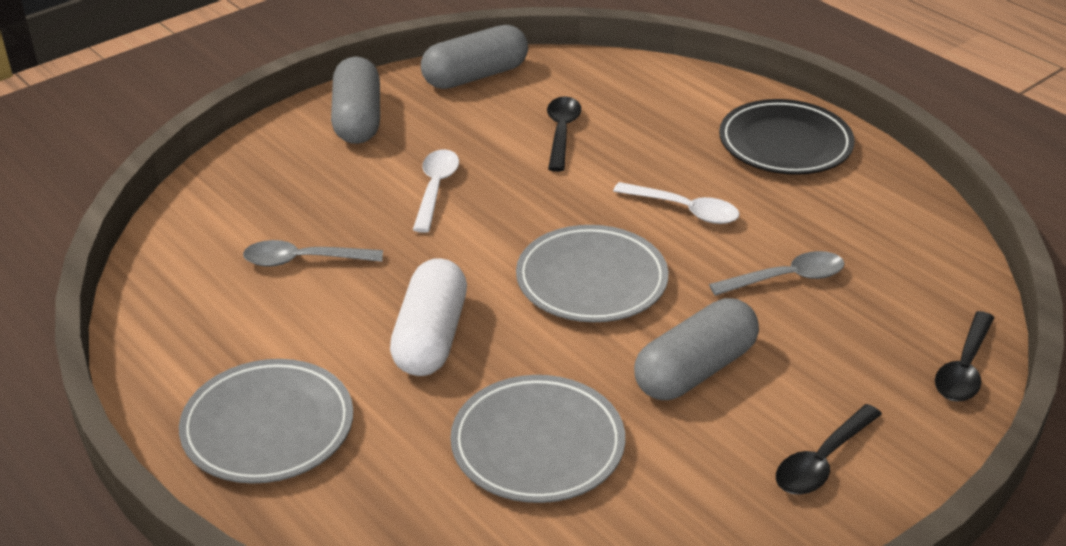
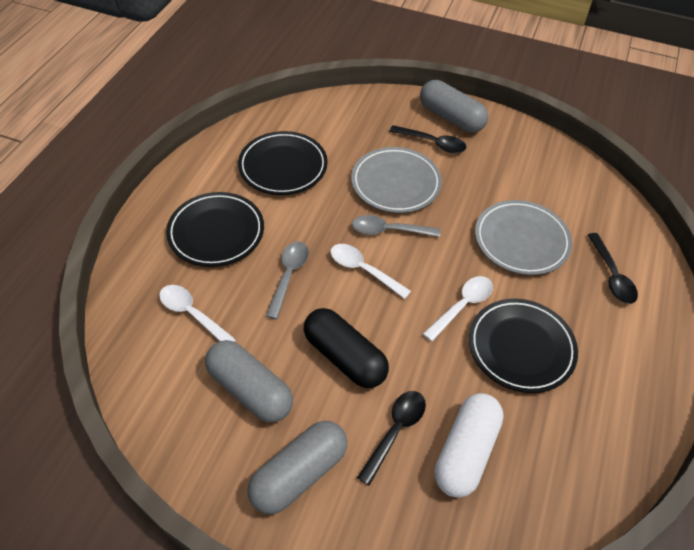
black capsule: 0 -> 1
black plate: 1 -> 3
grey plate: 3 -> 2
white spoon: 2 -> 3

